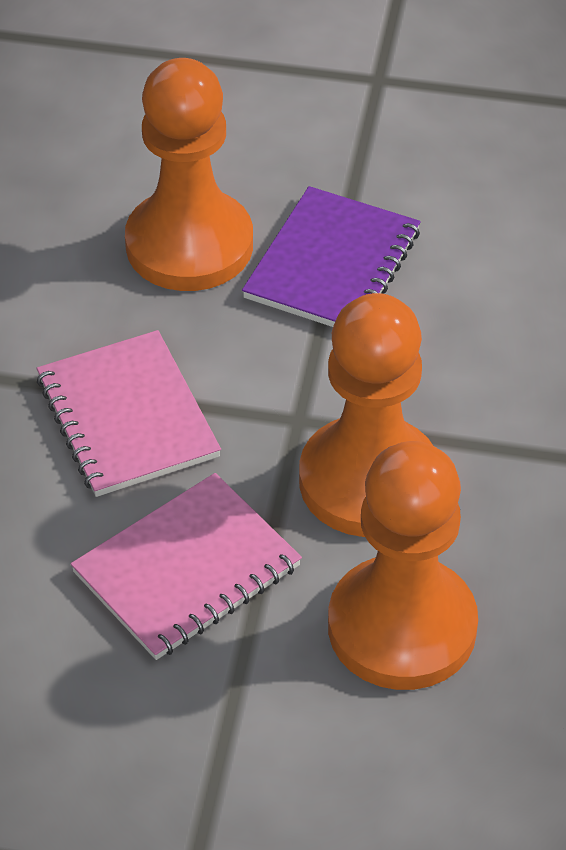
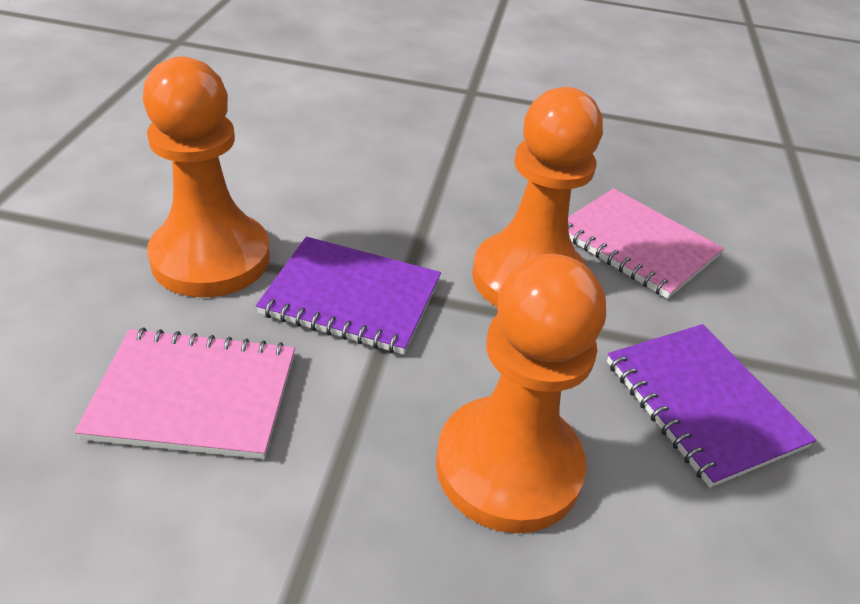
purple notebook: 1 -> 2

